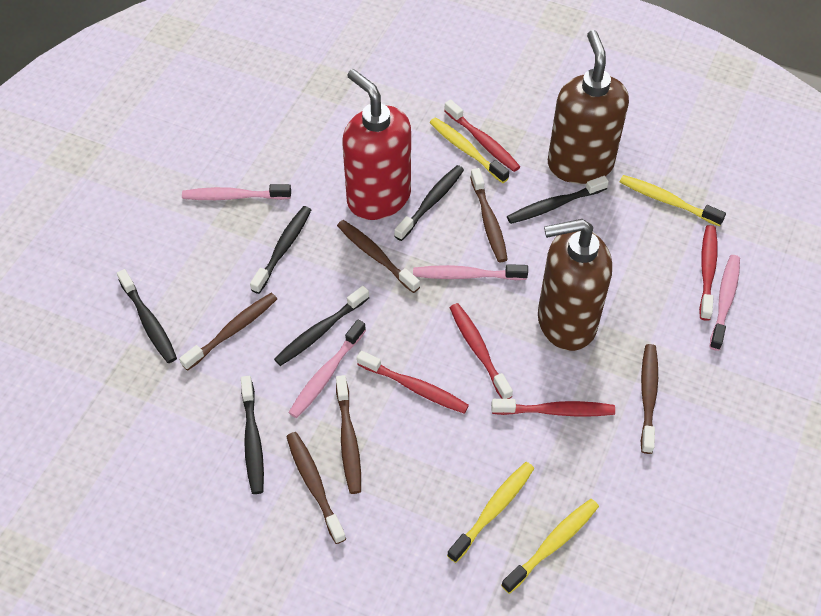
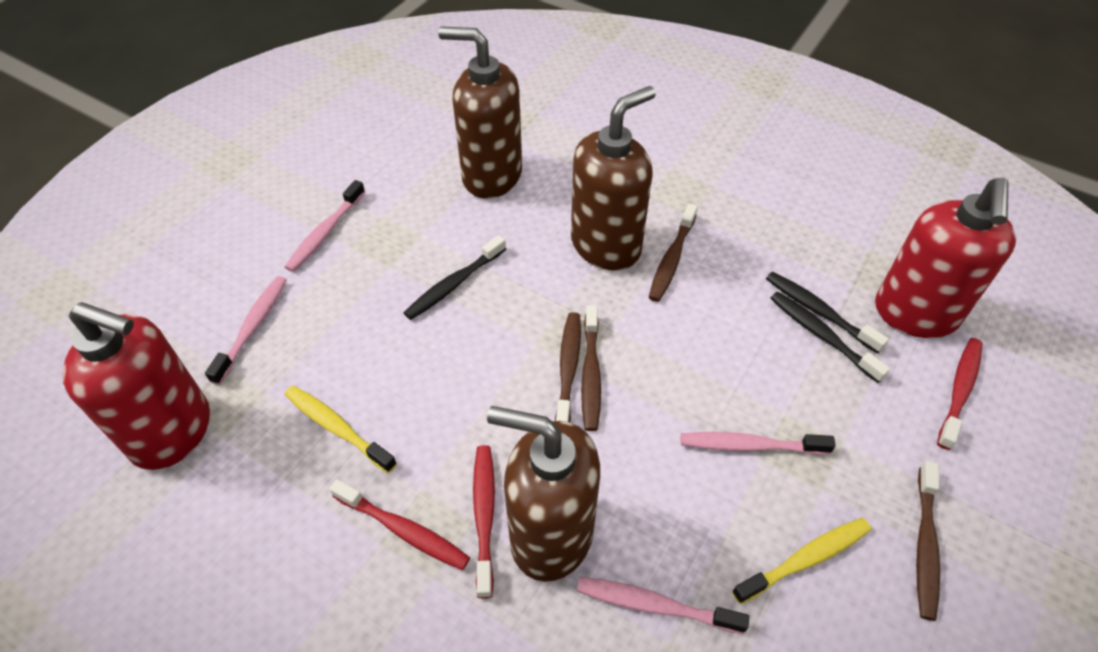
black toothbrush: 6 -> 3
brown soap dispenser: 2 -> 3
brown toothbrush: 6 -> 4
red soap dispenser: 1 -> 2
red toothbrush: 5 -> 3
yellow toothbrush: 4 -> 2

